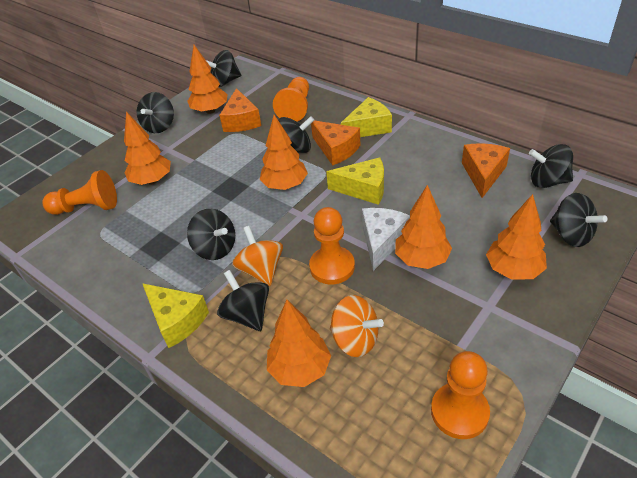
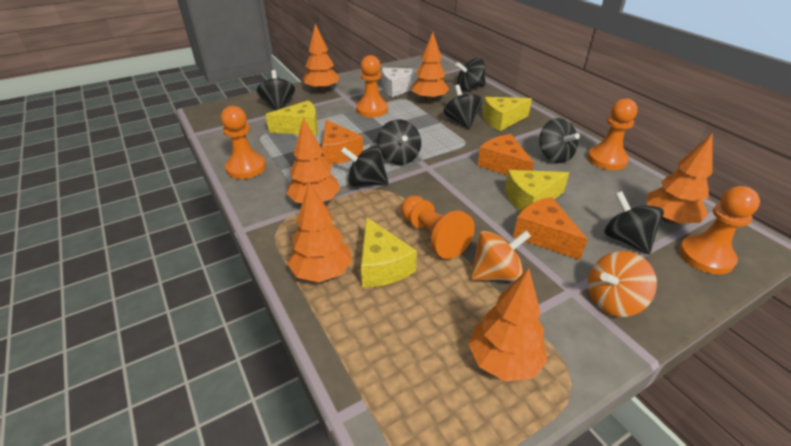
orange pawn: 4 -> 5
yellow cheese: 3 -> 4

